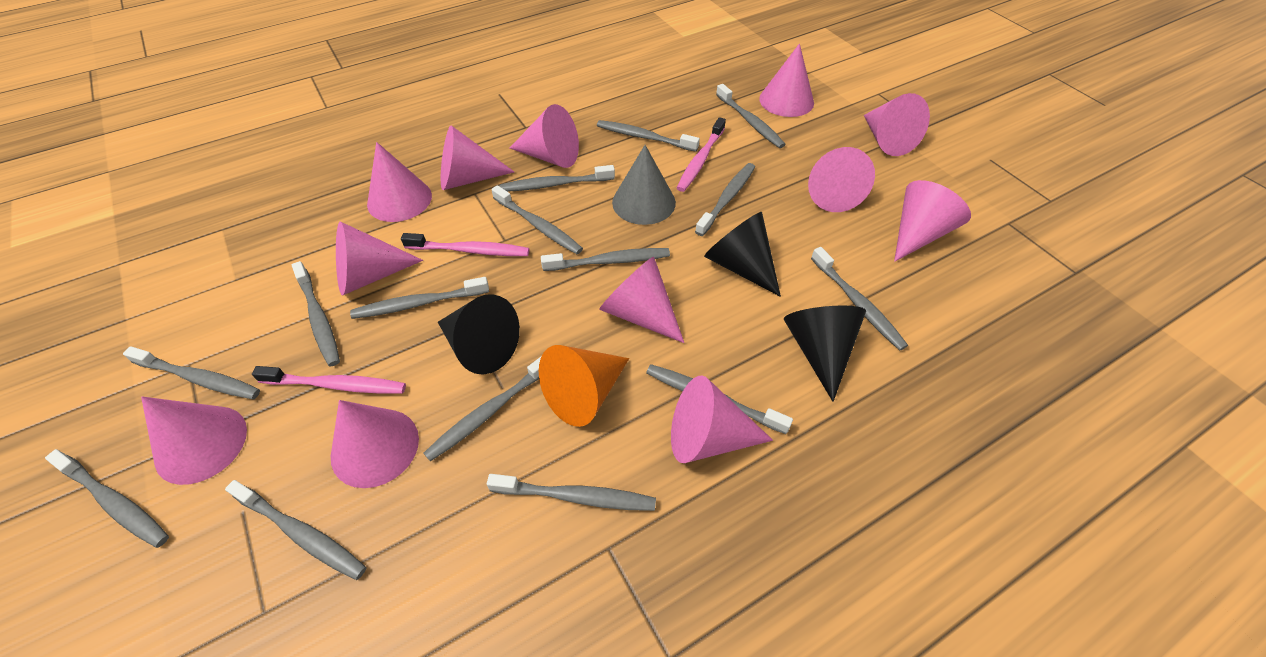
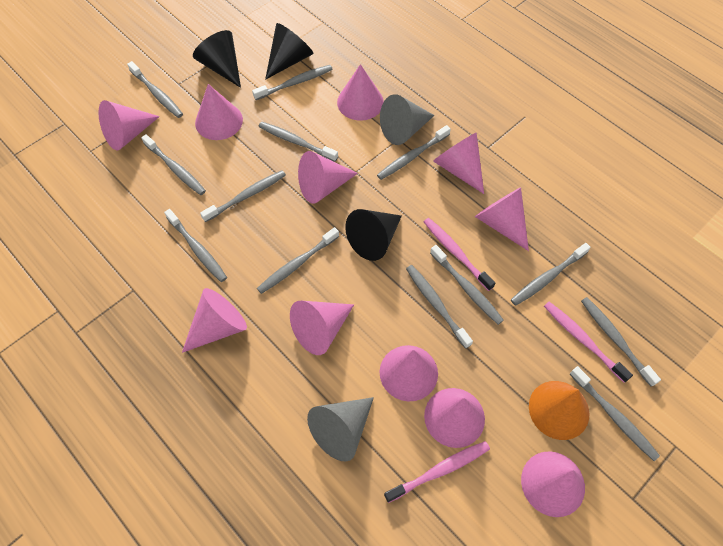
grey cone: 1 -> 2
grey toothbrush: 15 -> 13
pink cone: 12 -> 11

